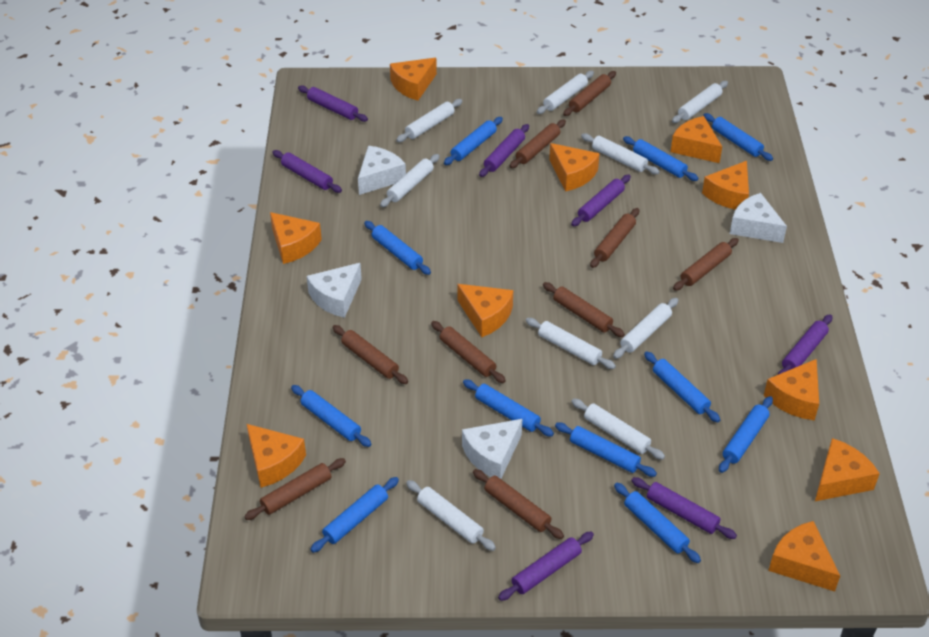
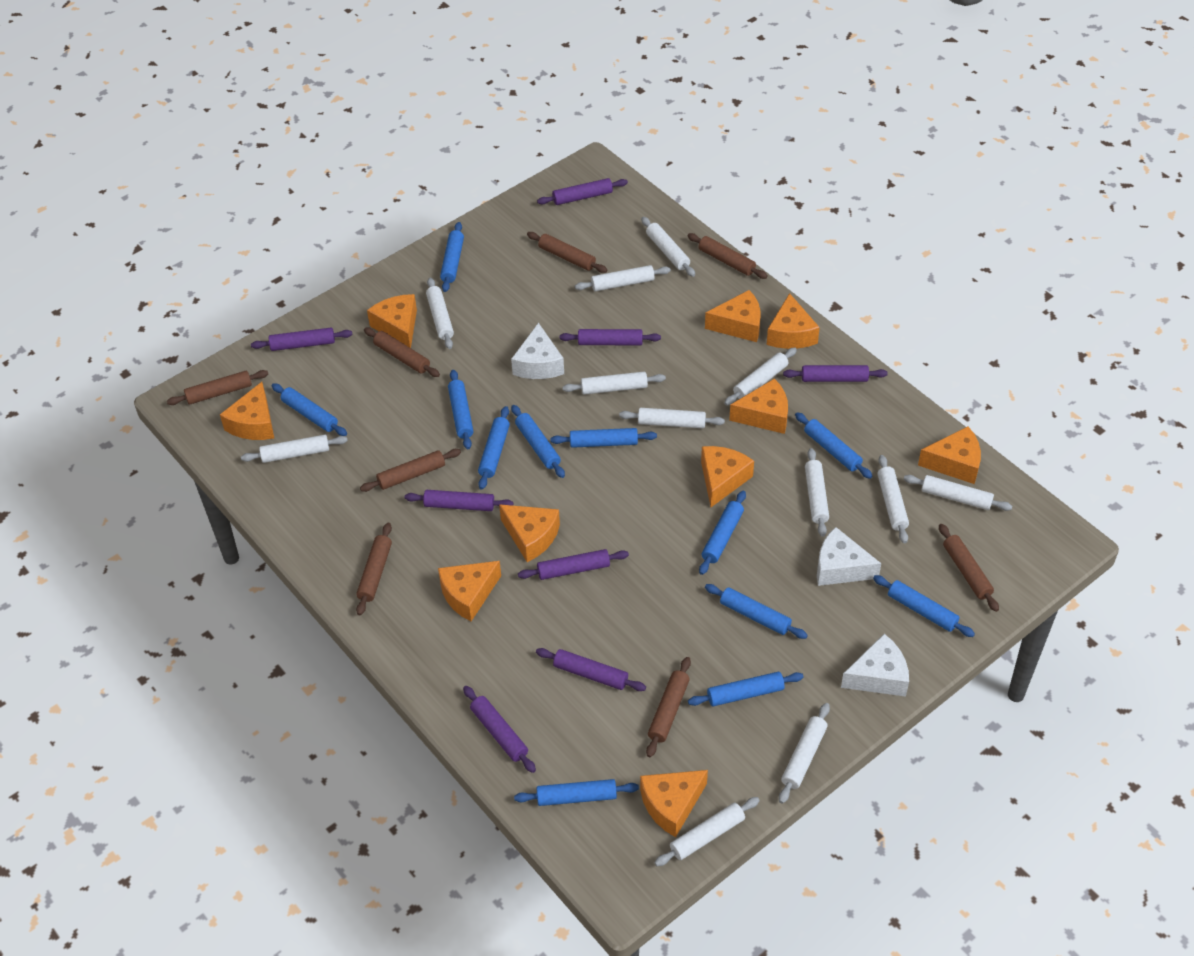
blue rolling pin: 11 -> 12
brown rolling pin: 9 -> 8
purple rolling pin: 7 -> 8
white cheese: 4 -> 3
white rolling pin: 9 -> 12

